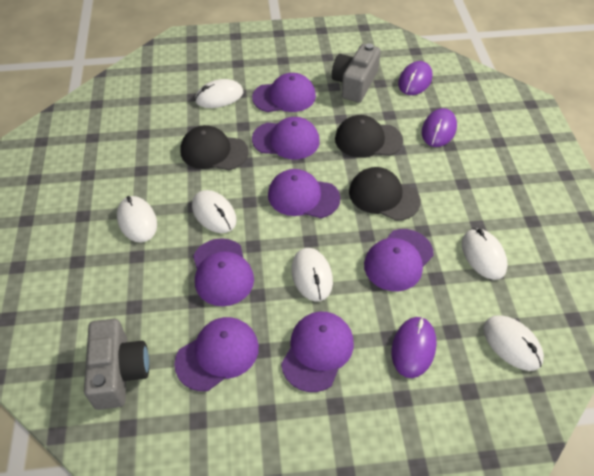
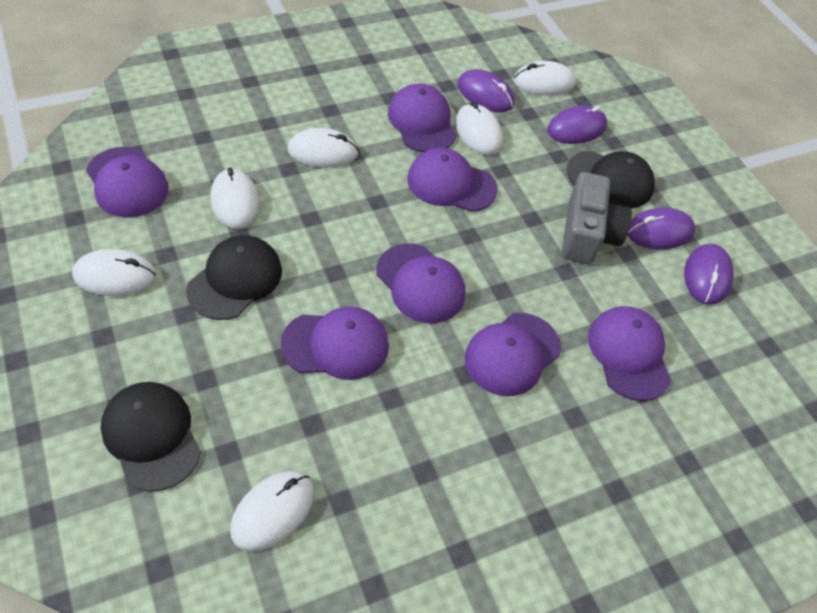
grey camera: 2 -> 1
purple mouse: 3 -> 4

